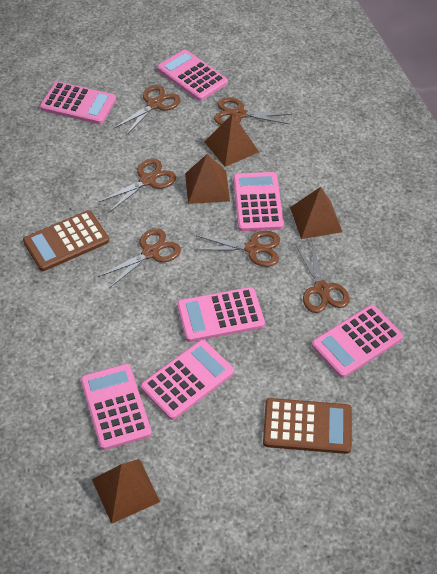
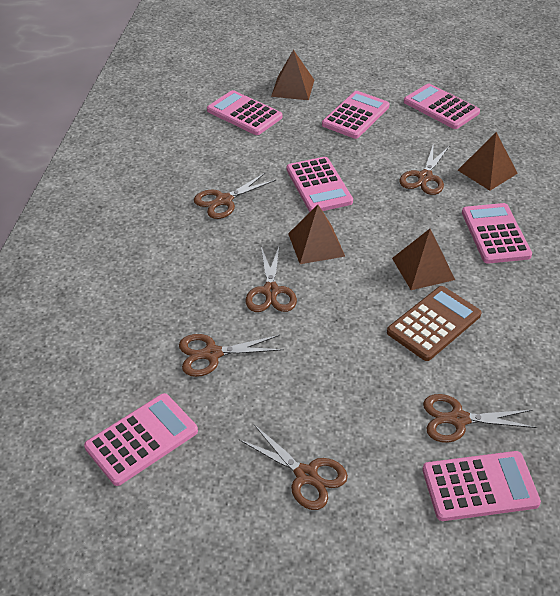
brown calculator: 2 -> 1

